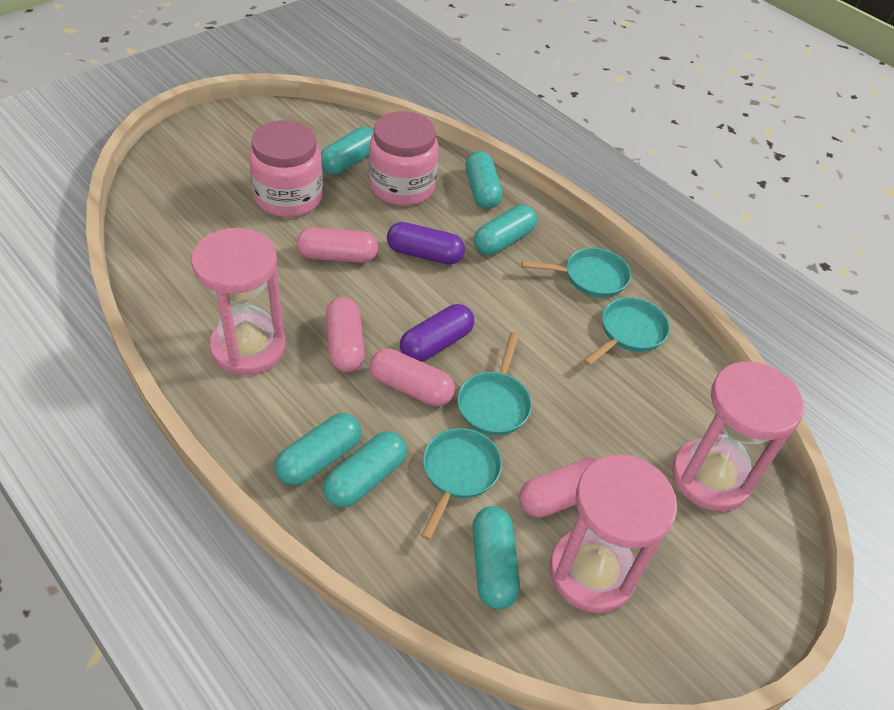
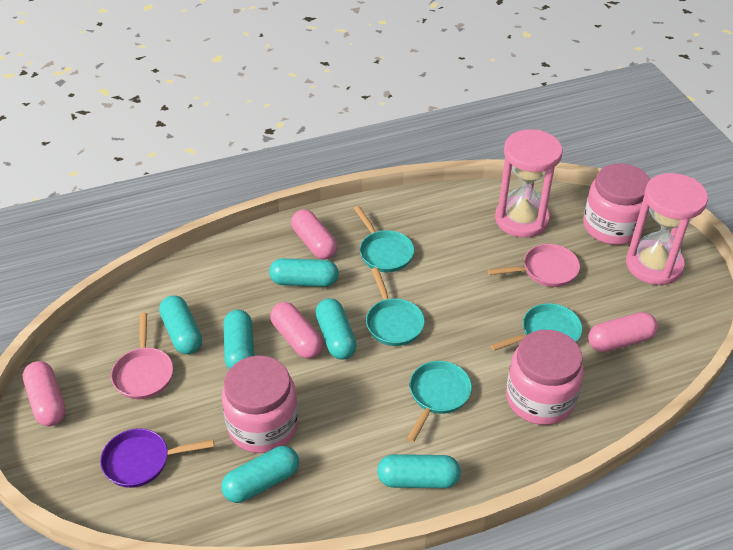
pink hourglass: 3 -> 2
pink jar: 2 -> 3
pink pan: 0 -> 2
purple capsule: 2 -> 0
purple pan: 0 -> 1

